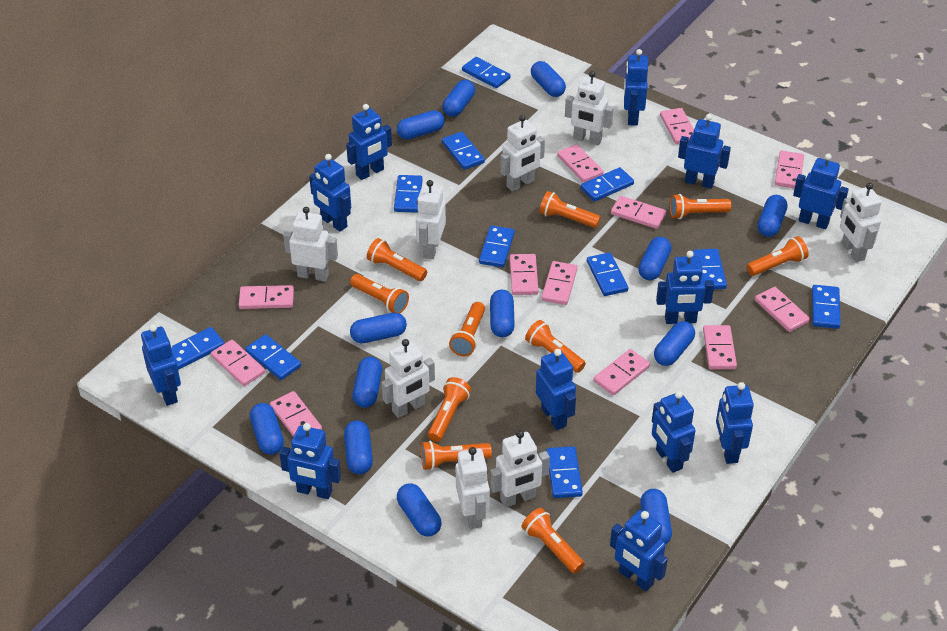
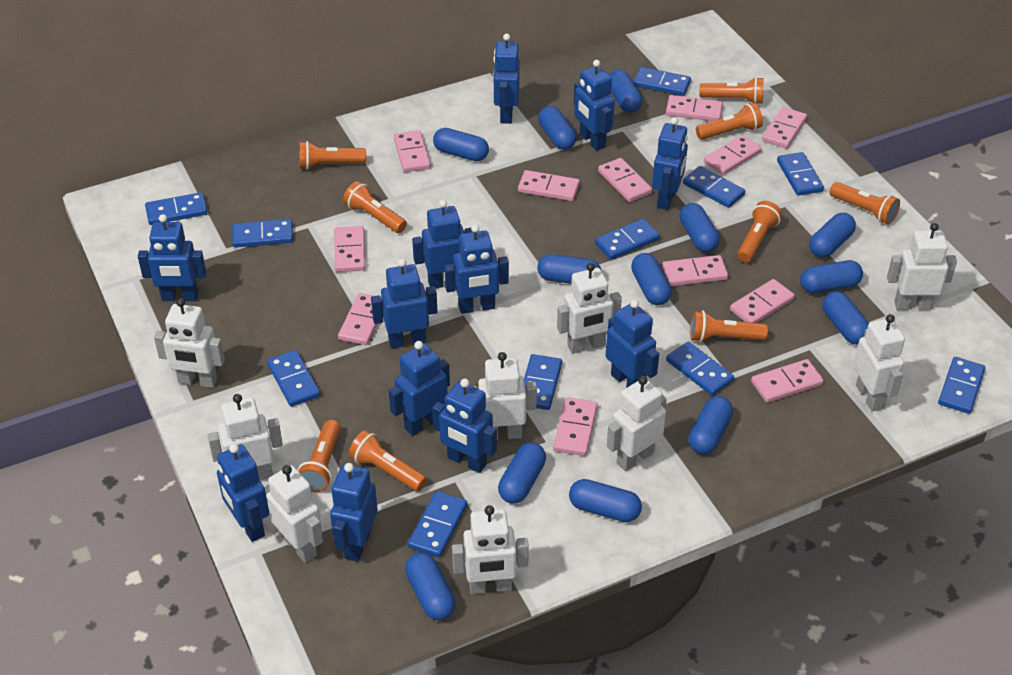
orange flashlight: 10 -> 9
white robot: 8 -> 9

